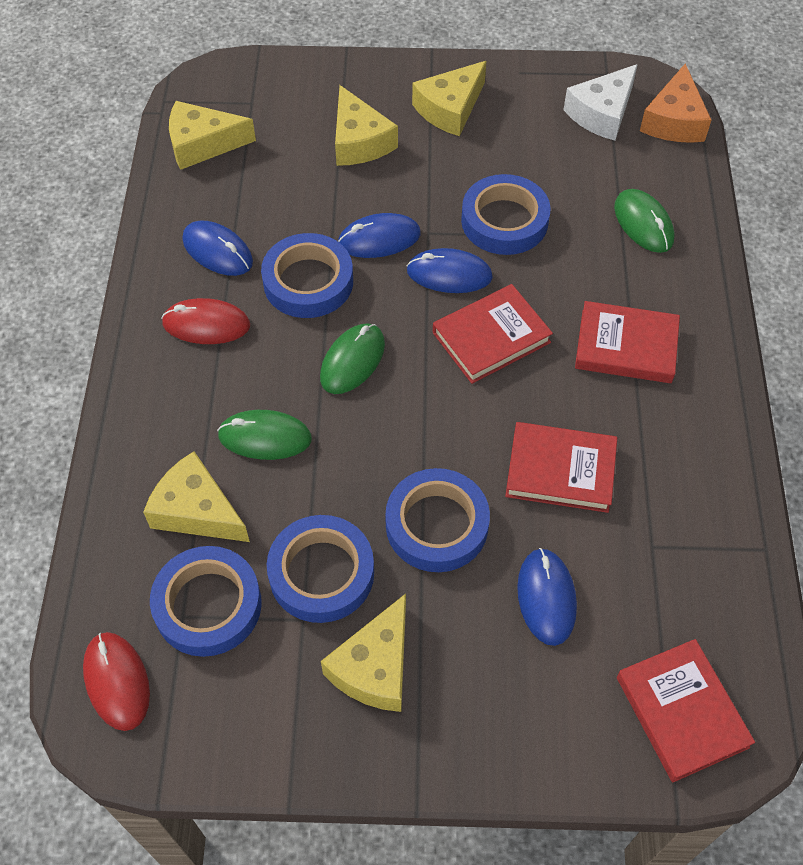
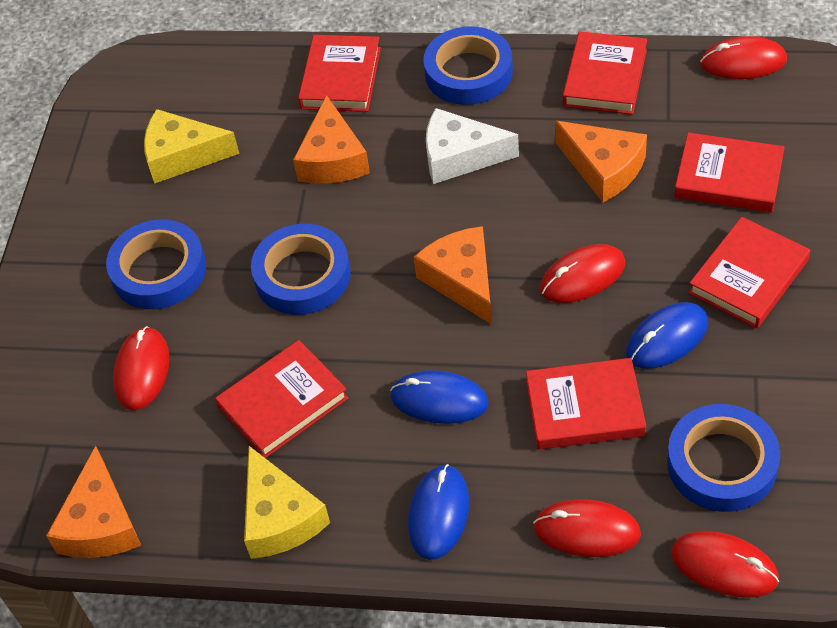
blue mouse: 4 -> 3
blue tape: 5 -> 4
green mouse: 3 -> 0
orange cheese: 1 -> 4
red book: 4 -> 6
red mouse: 2 -> 5
yellow cheese: 5 -> 2

